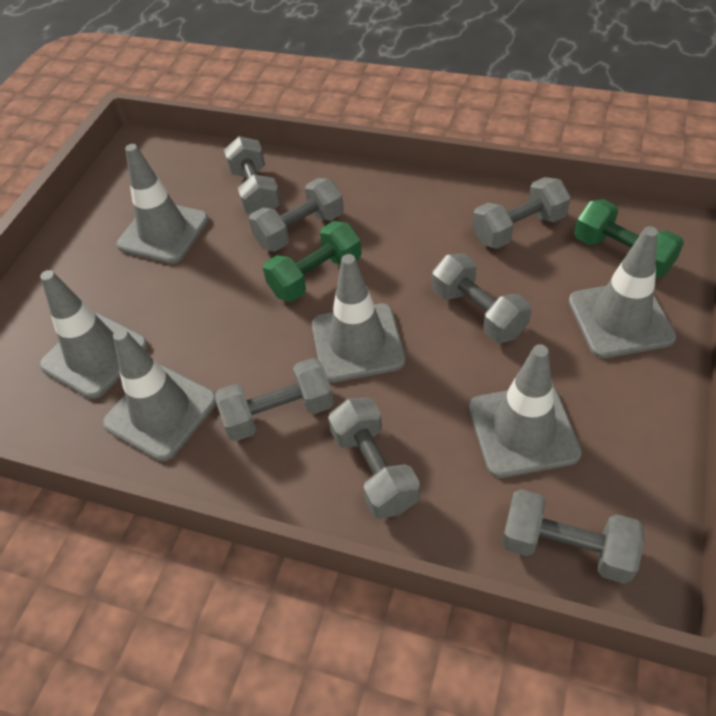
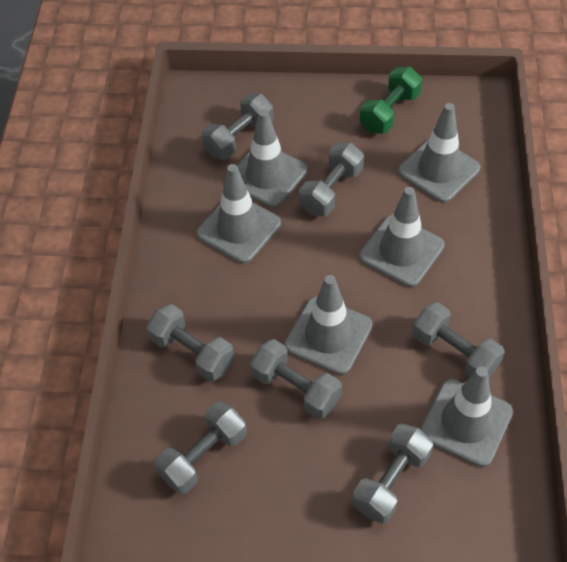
green dumbbell: 2 -> 1

